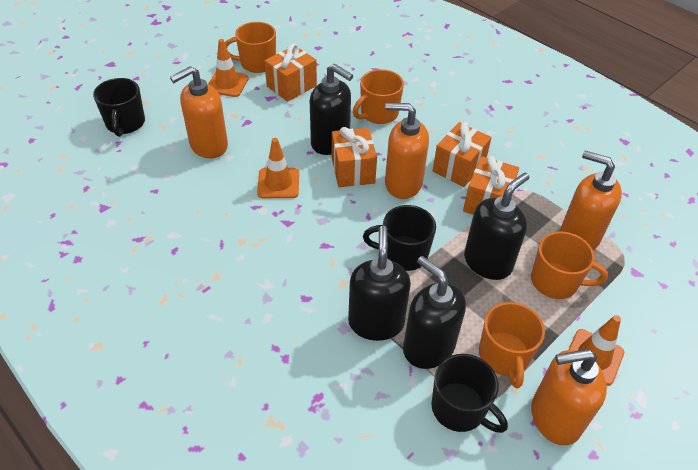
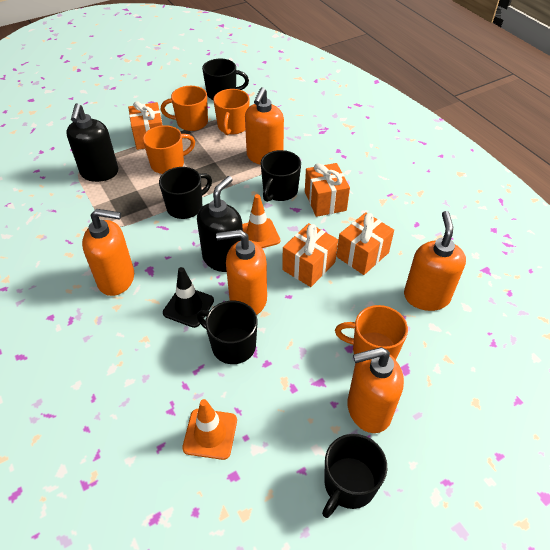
black mug: 3 -> 5
black soap dispenser: 4 -> 2
black traffic cone: 0 -> 1
orange soap dispenser: 4 -> 5
orange traffic cone: 3 -> 2

